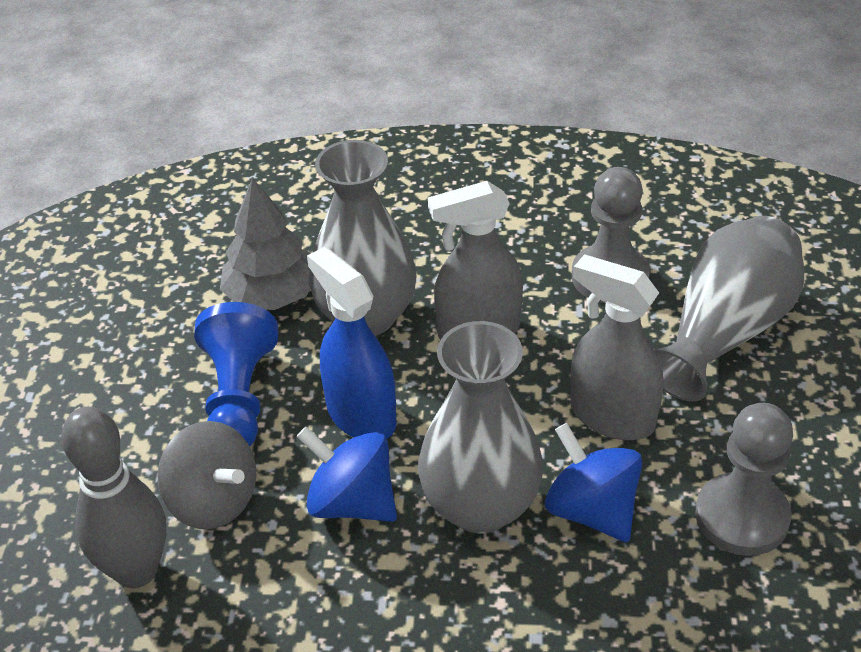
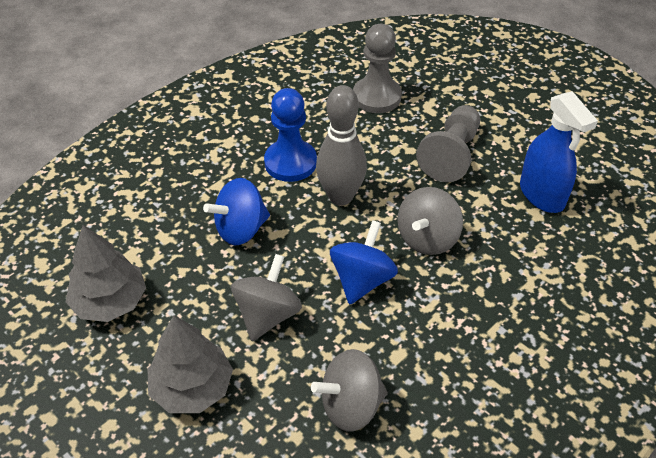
grey spinning top: 1 -> 3
grey spray bottle: 2 -> 0
grey tree: 1 -> 2
grey vase: 3 -> 0

